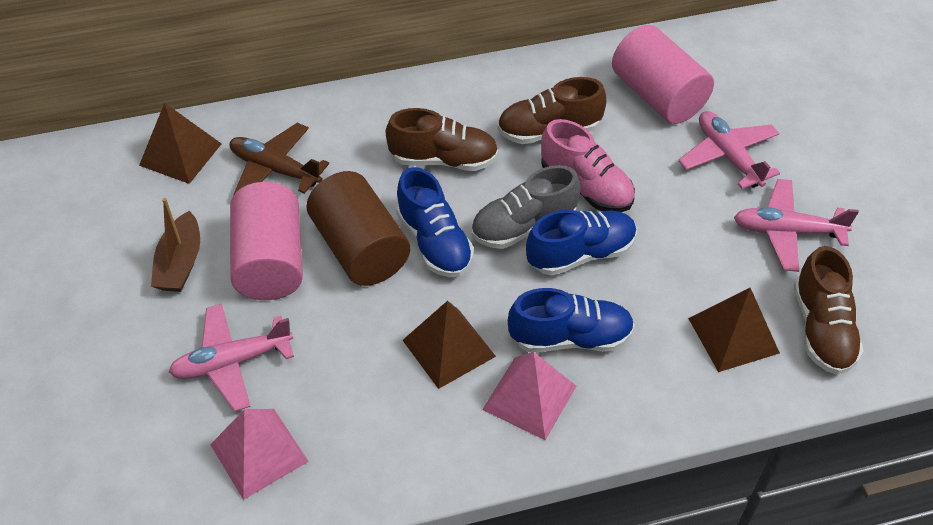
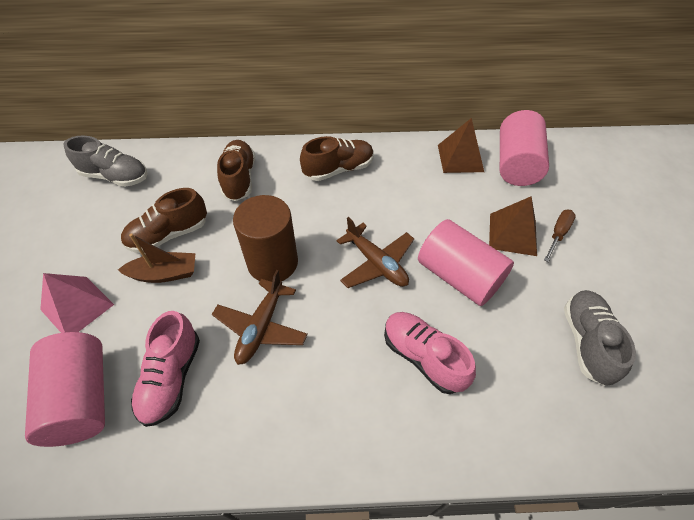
blue shoe: 3 -> 0
brown plane: 1 -> 2
brown pyramid: 3 -> 2
brown screwdriver: 0 -> 1
grey shoe: 1 -> 2
pink cylinder: 2 -> 3
pink plane: 3 -> 0
pink pyramid: 2 -> 1
pink shoe: 1 -> 2

